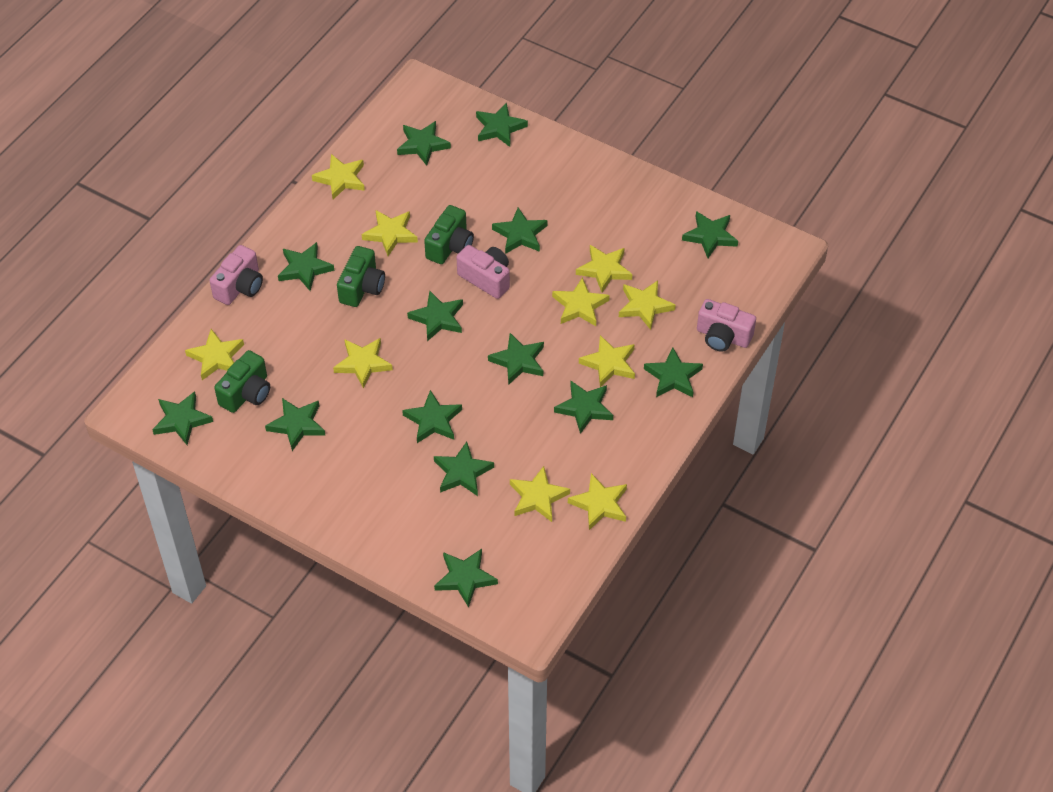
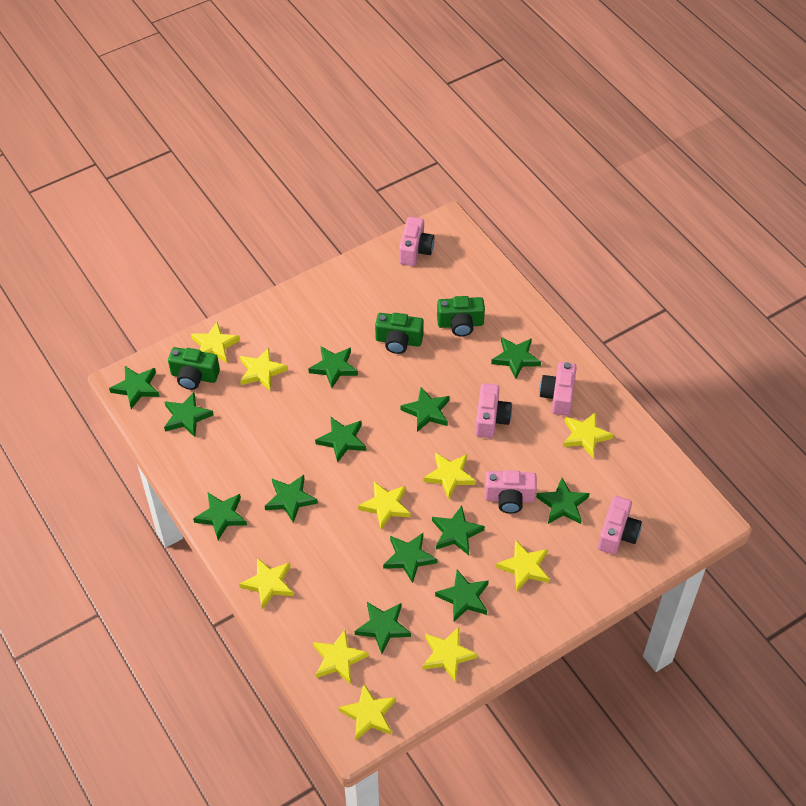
green star: 14 -> 13
pink camera: 3 -> 5

